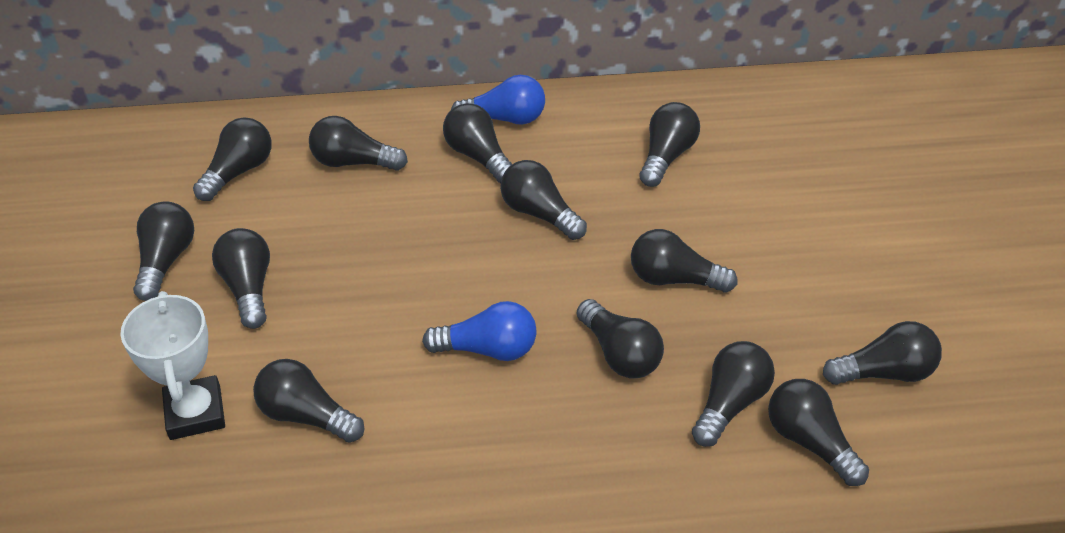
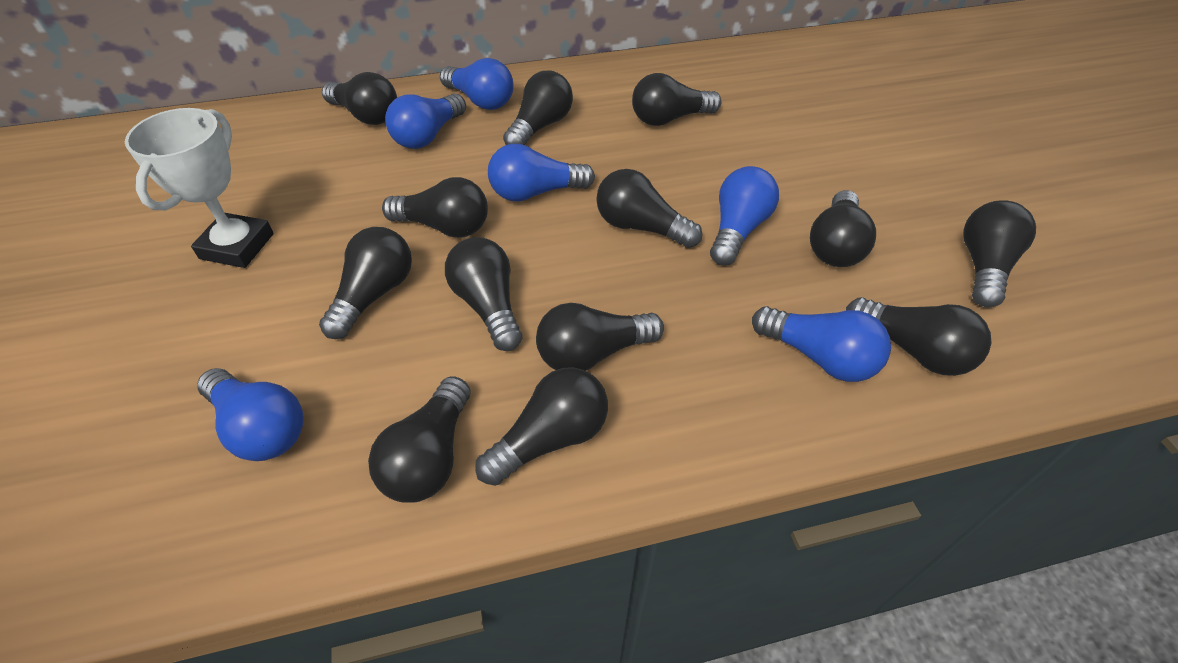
blue light bulb: 2 -> 6

